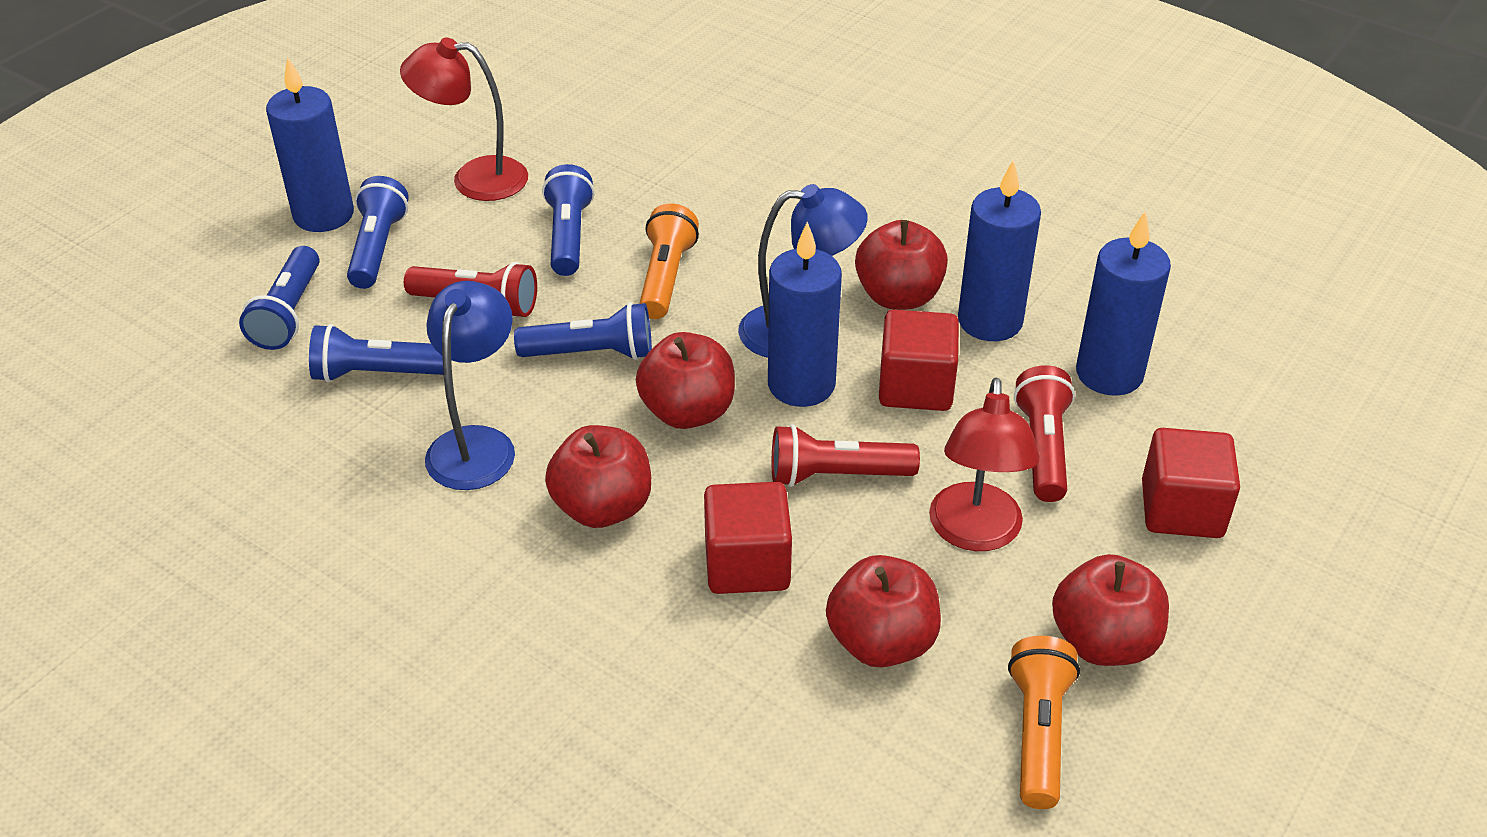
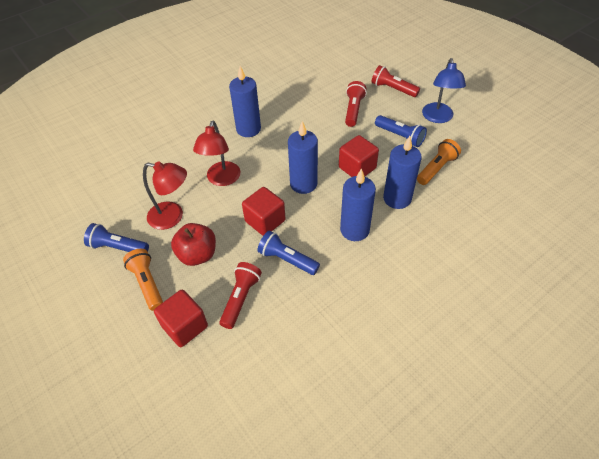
blue flashlight: 5 -> 3
blue lamp: 2 -> 1
red apple: 5 -> 1

